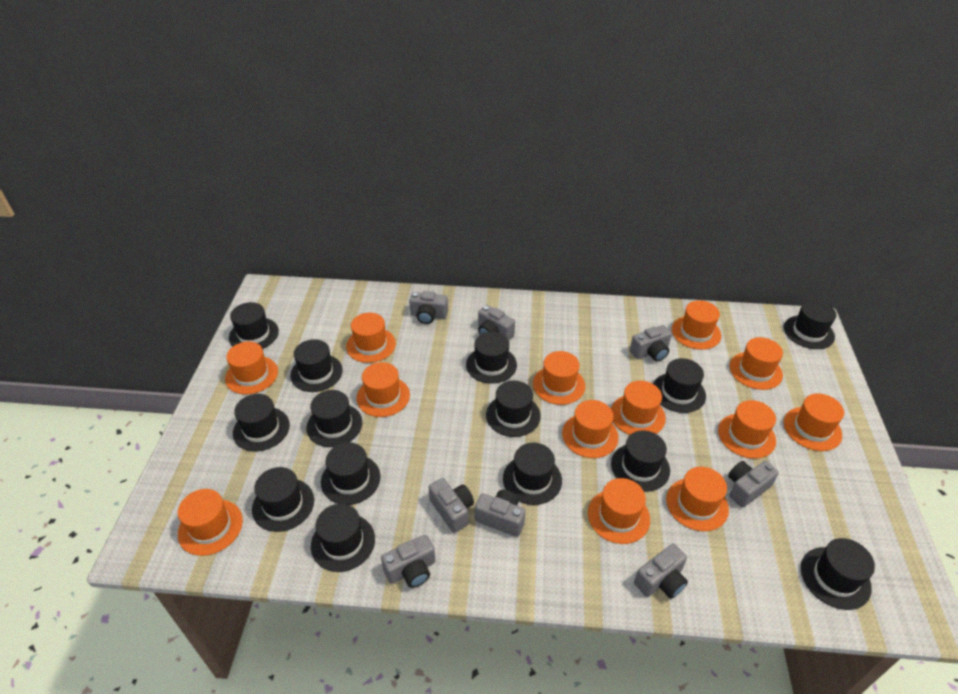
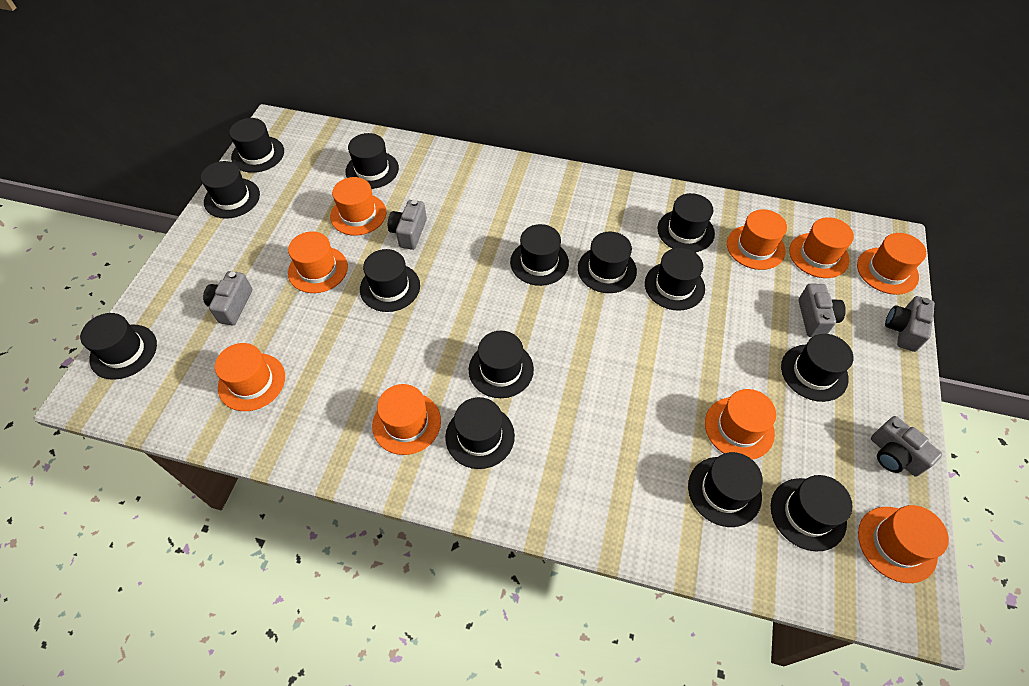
grey camera: 8 -> 5
orange hat: 13 -> 9

